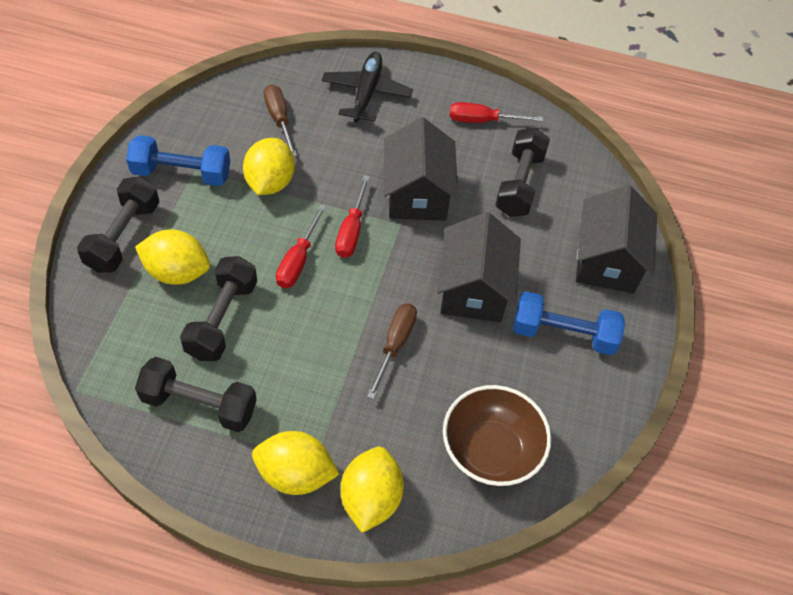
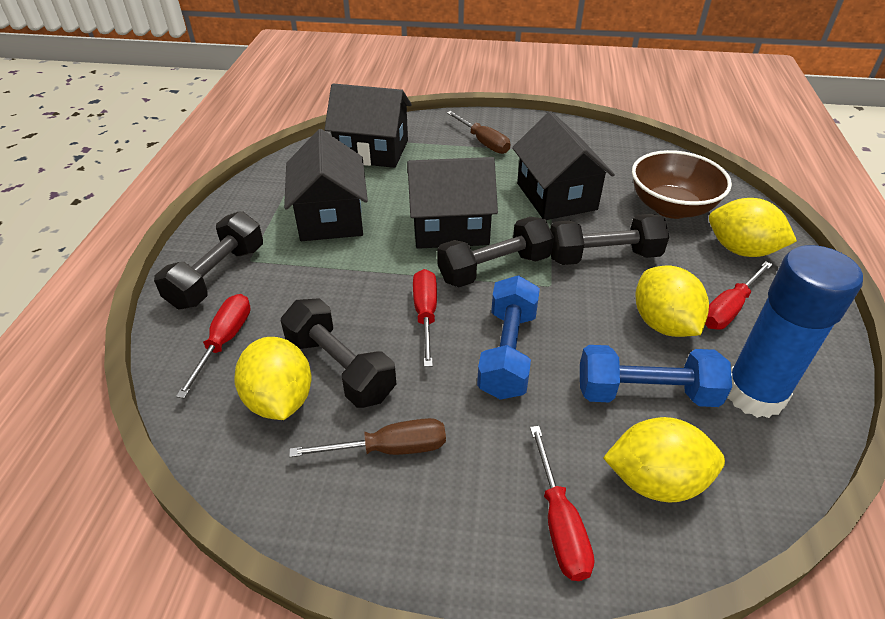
black house: 3 -> 4
black plane: 1 -> 0
blue glue stick: 0 -> 1
red screwdriver: 3 -> 4

